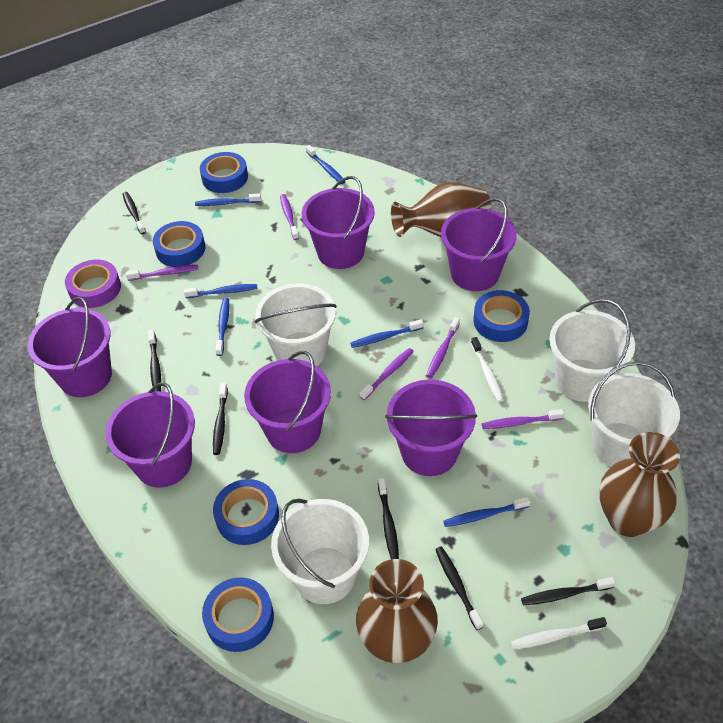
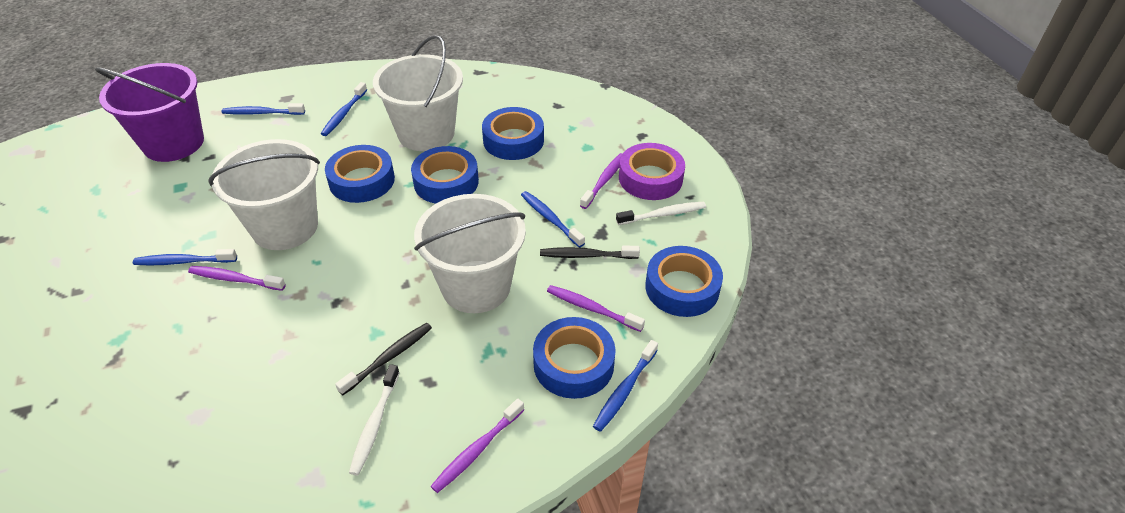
black toothbrush: 6 -> 2
blue toothbrush: 6 -> 5
brown vase: 3 -> 0
purple bucket: 6 -> 1
purple toothbrush: 5 -> 4
white bucket: 4 -> 3

